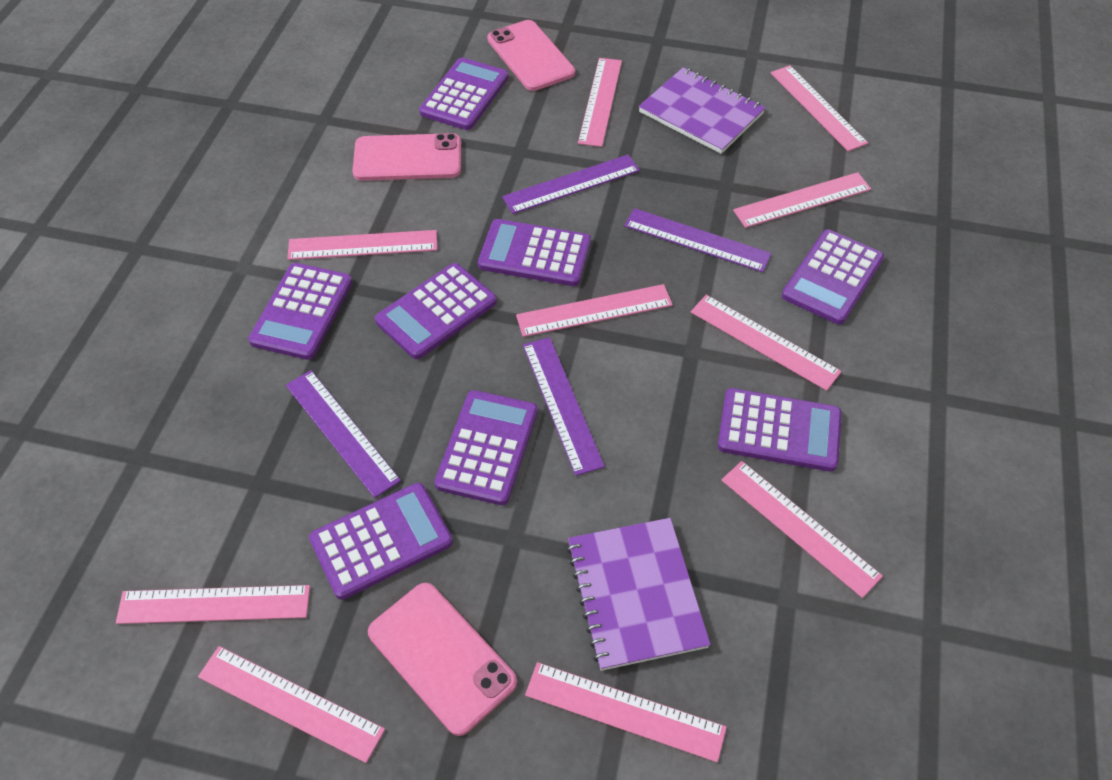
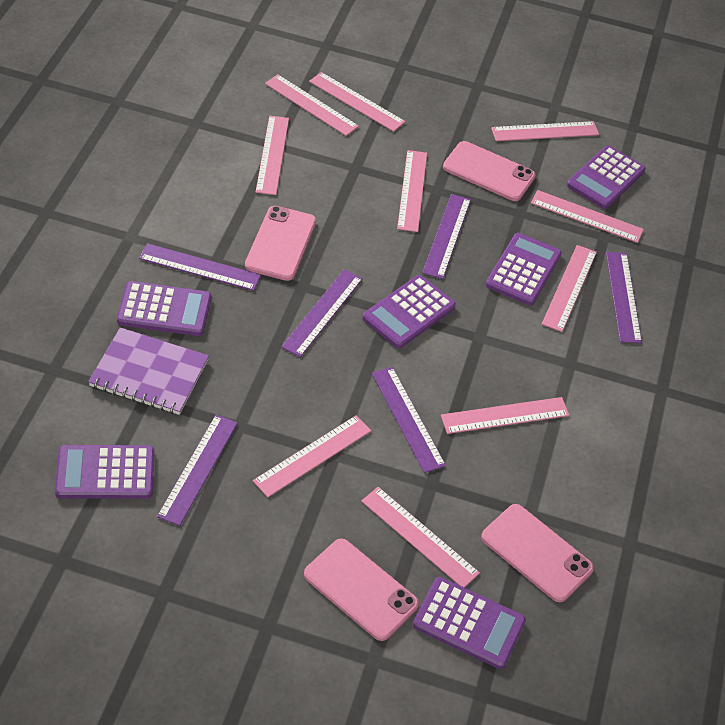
pink phone: 3 -> 4
purple calculator: 8 -> 6
purple notebook: 2 -> 1
purple ruler: 4 -> 6

